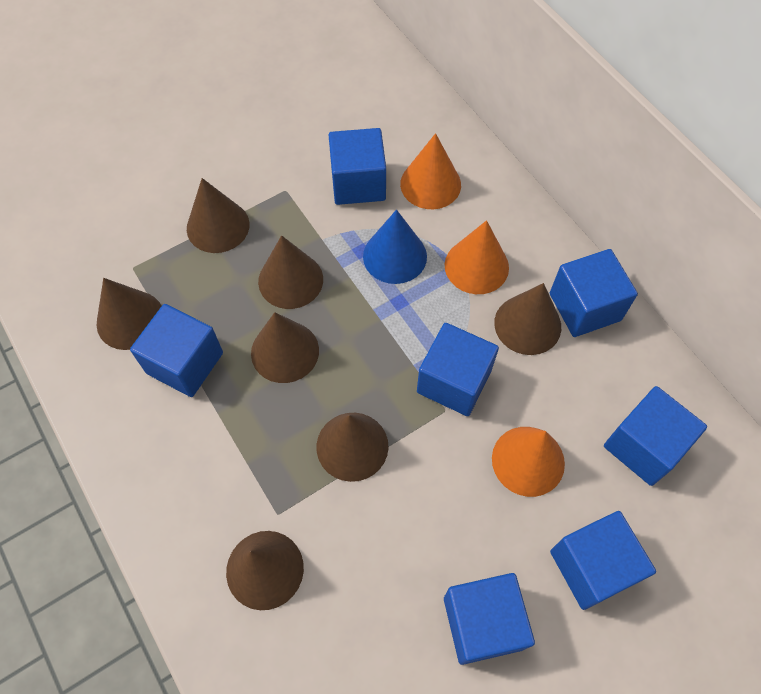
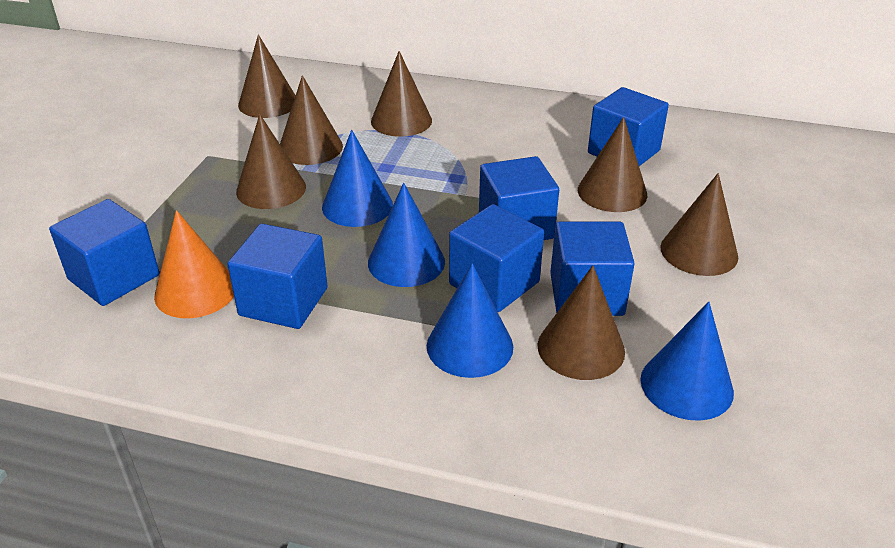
blue cone: 1 -> 4
blue cube: 7 -> 6
orange cone: 3 -> 1

